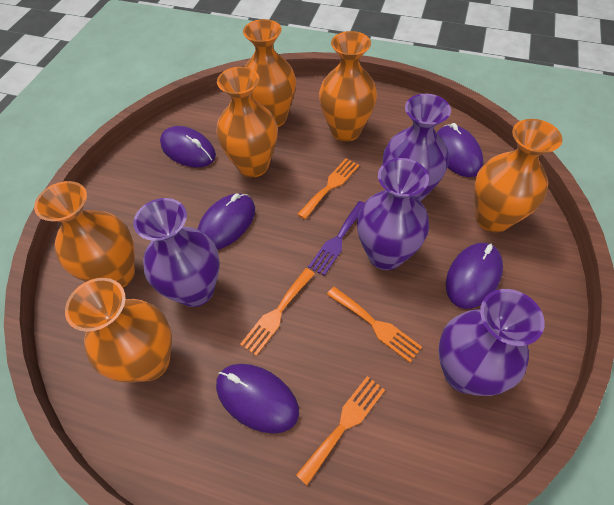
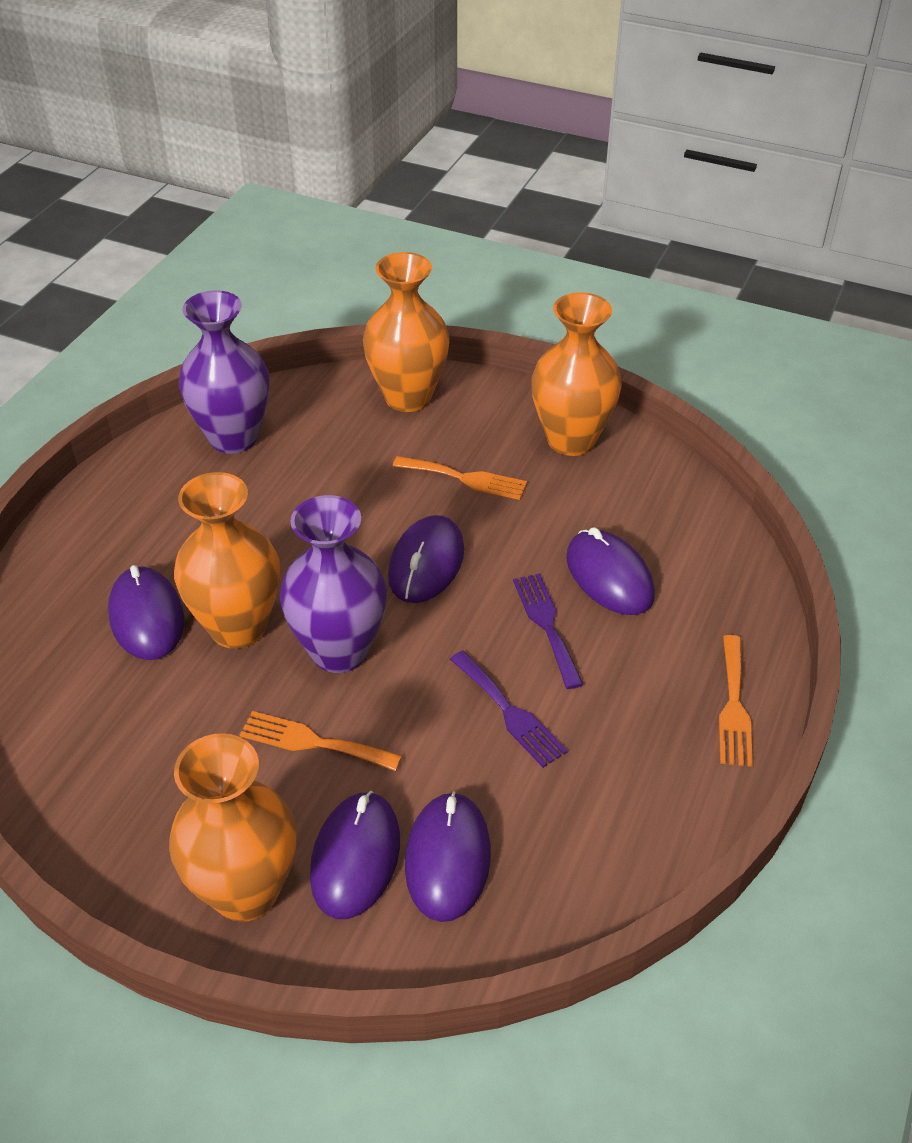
orange fork: 4 -> 3
orange vase: 6 -> 4
purple fork: 1 -> 2
purple vase: 4 -> 2

